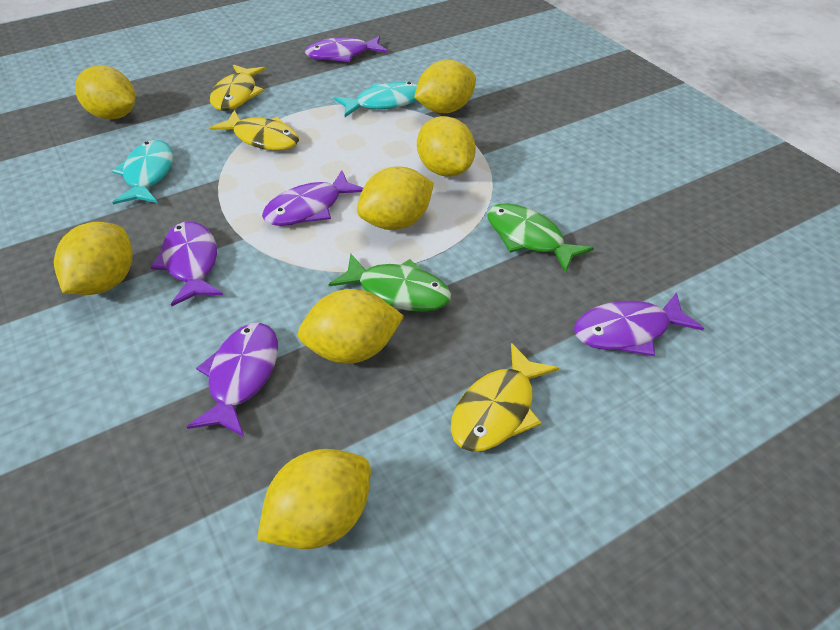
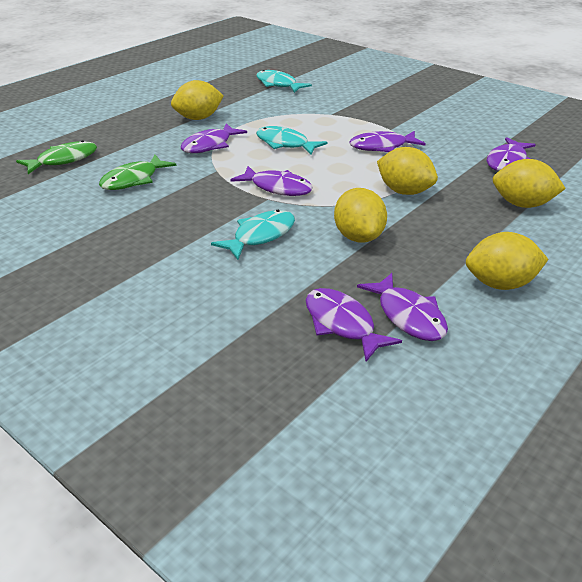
purple fish: 5 -> 6
turquoise fish: 2 -> 3
yellow fish: 3 -> 0
yellow lemon: 7 -> 5

